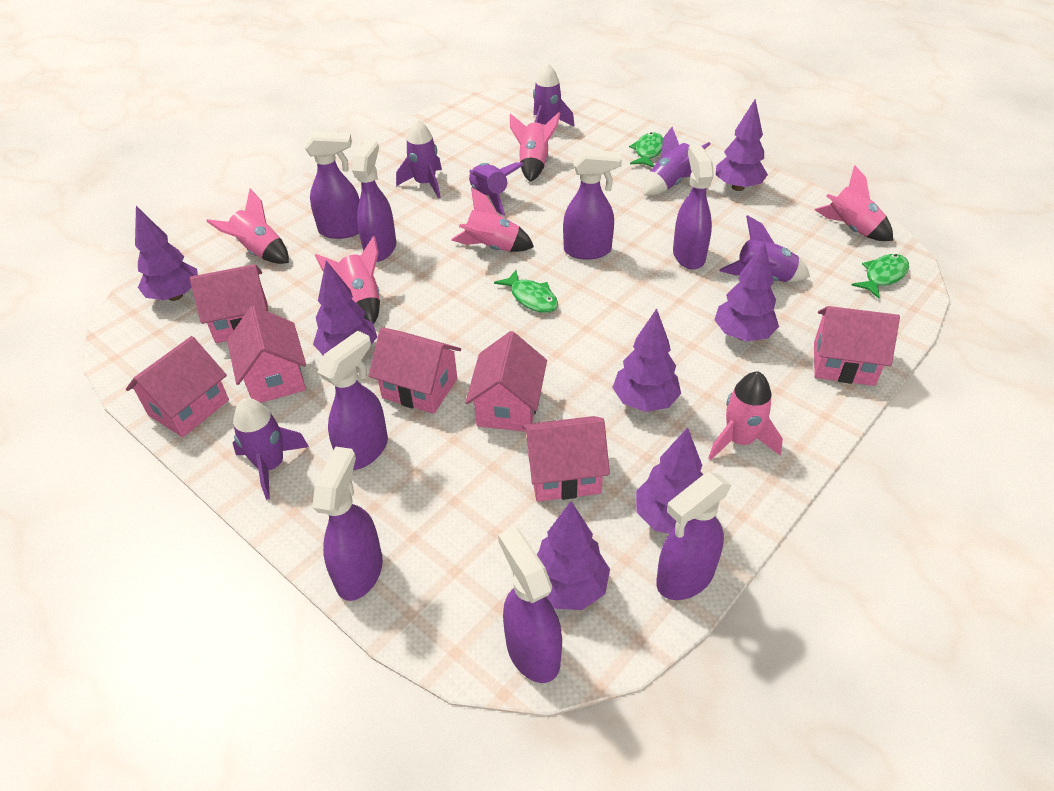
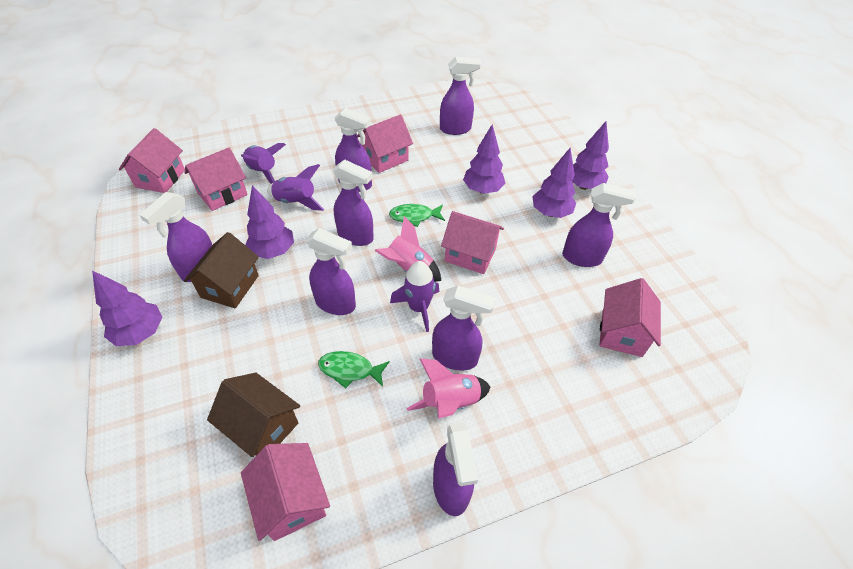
brown house: 0 -> 2
green fish: 3 -> 2
pink house: 7 -> 6
pink rocket: 6 -> 2
purple rocket: 6 -> 3
purple tree: 7 -> 5

